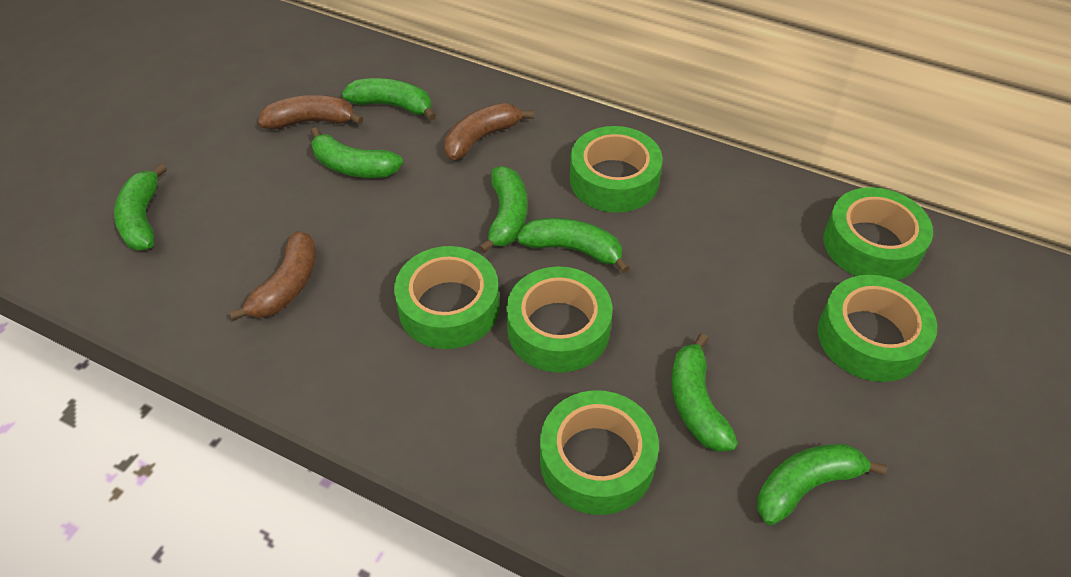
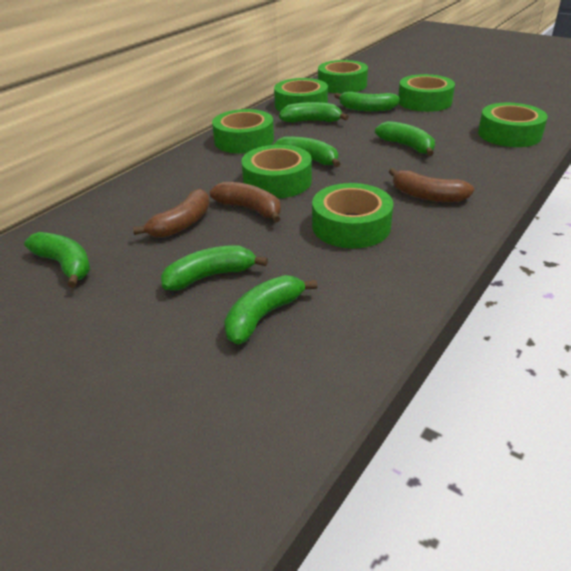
green tape: 6 -> 7

